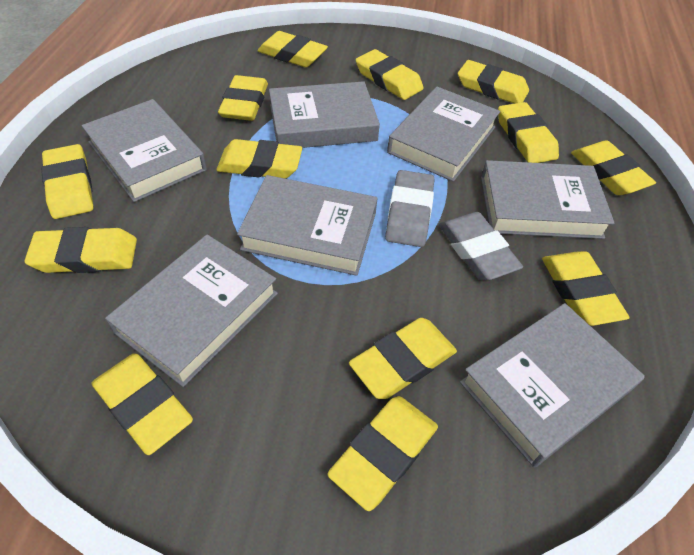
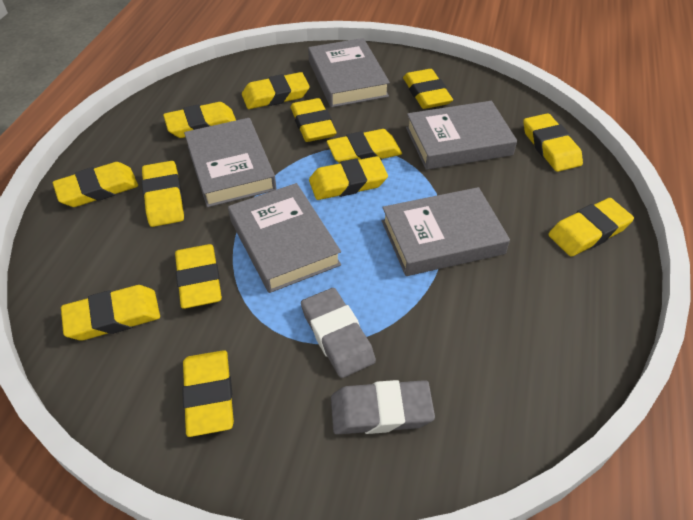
grey book: 7 -> 5

